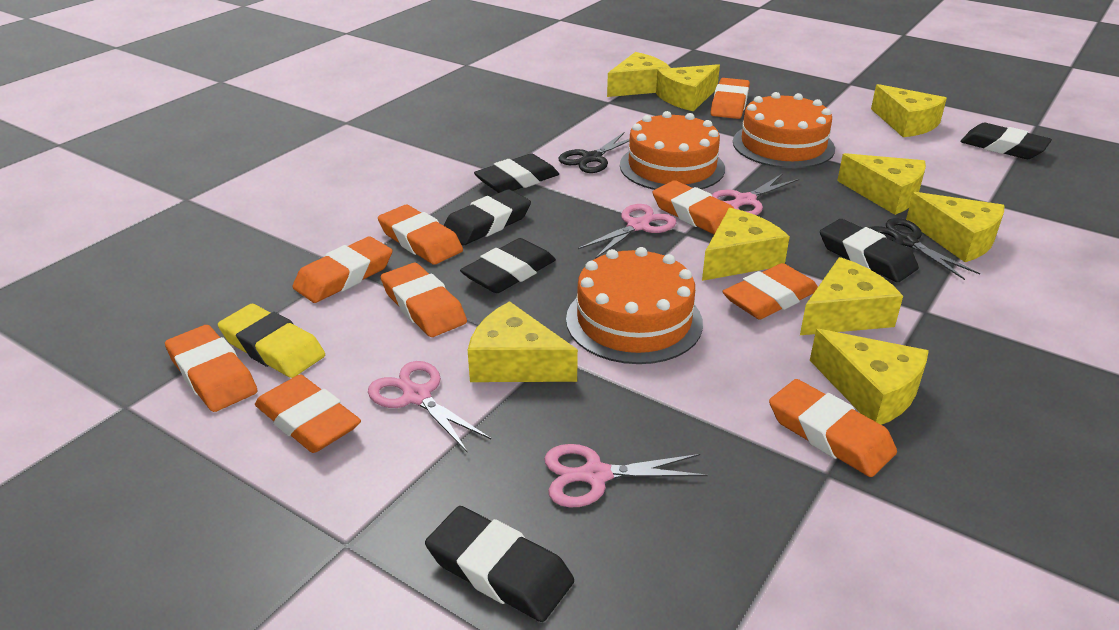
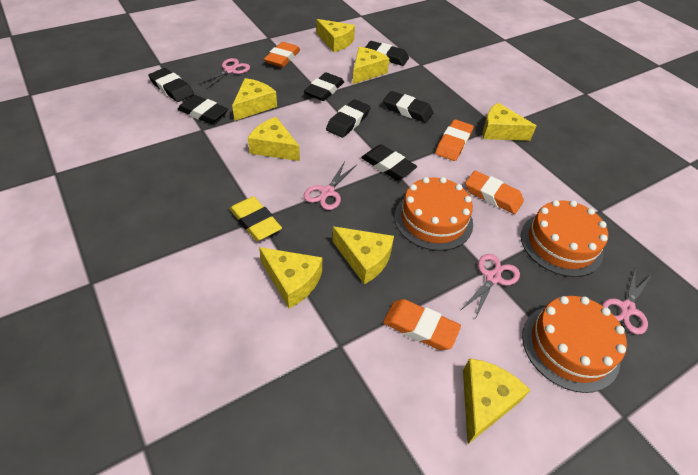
black eraser: 6 -> 7
black scissors: 2 -> 0
orange eraser: 9 -> 4
yellow cheese: 9 -> 8

